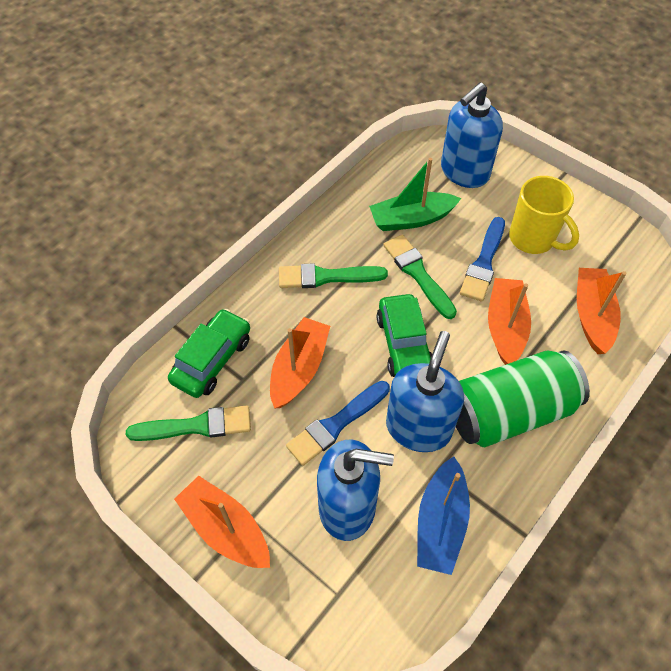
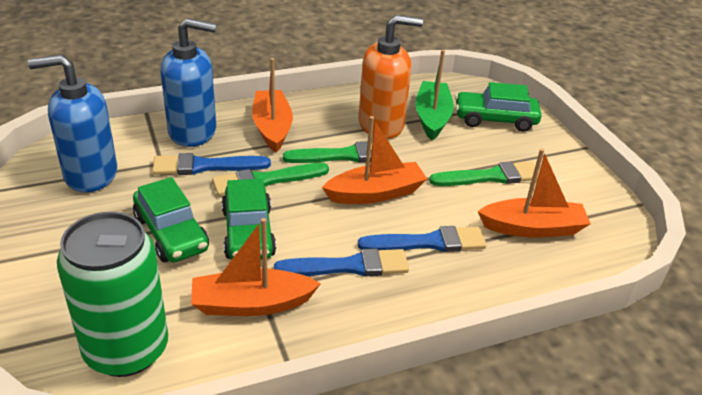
blue boat: 1 -> 0
blue brush: 2 -> 3
blue soap dispenser: 3 -> 2
green car: 2 -> 3
orange soap dispenser: 0 -> 1
yellow mug: 1 -> 0

